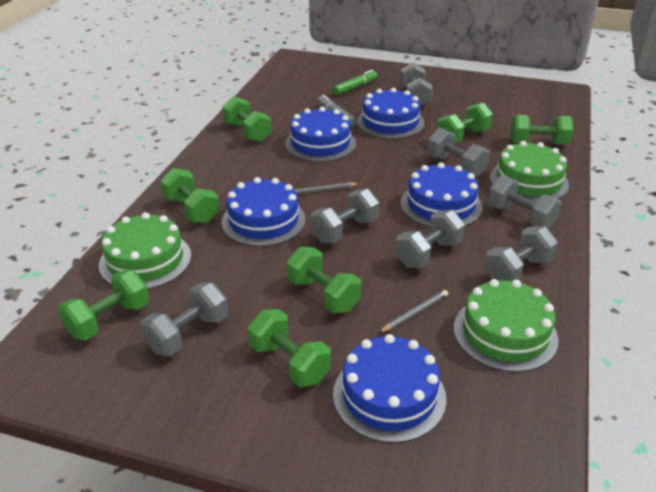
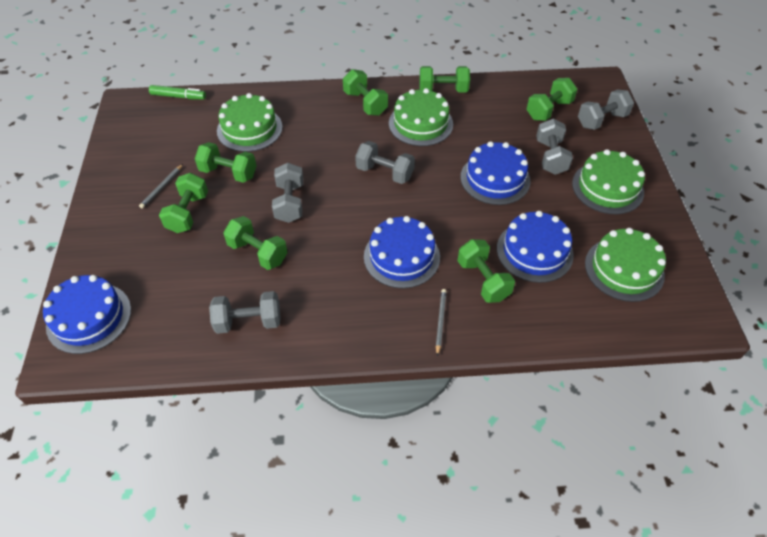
blue cake: 5 -> 4
green cake: 3 -> 4
grey dumbbell: 7 -> 5
grey marker: 1 -> 0

